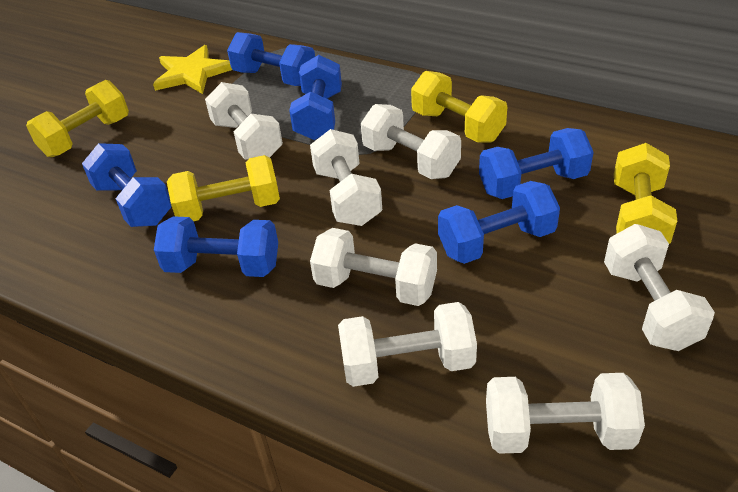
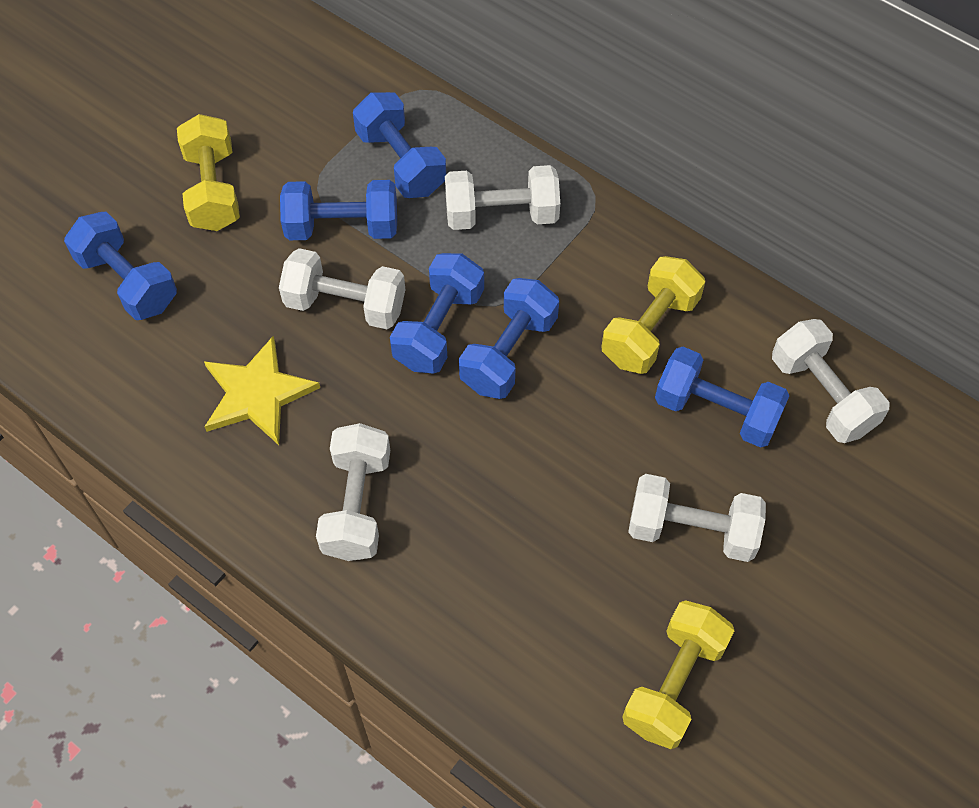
white dumbbell: 7 -> 5
yellow dumbbell: 4 -> 3

